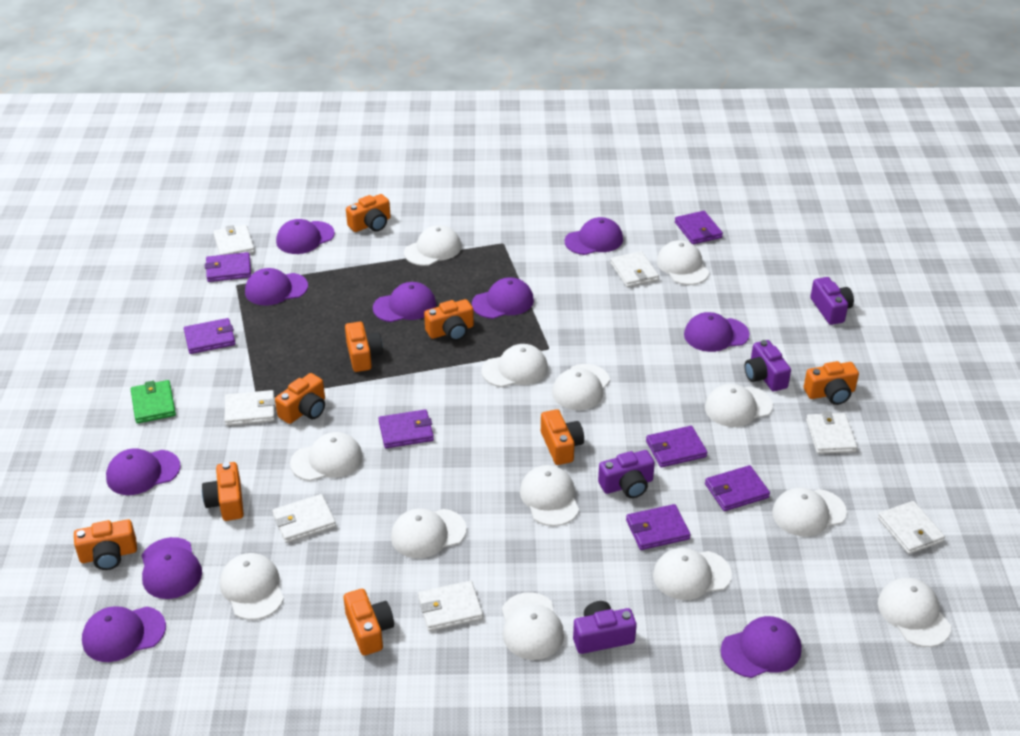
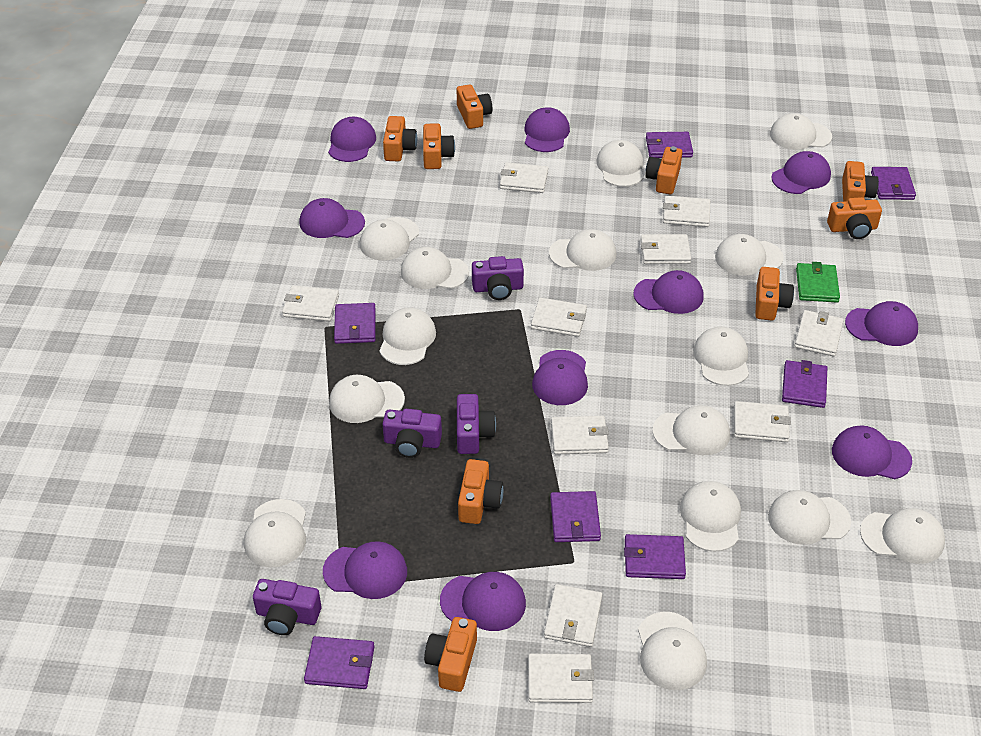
white cap: 13 -> 15
white wallet: 7 -> 10

